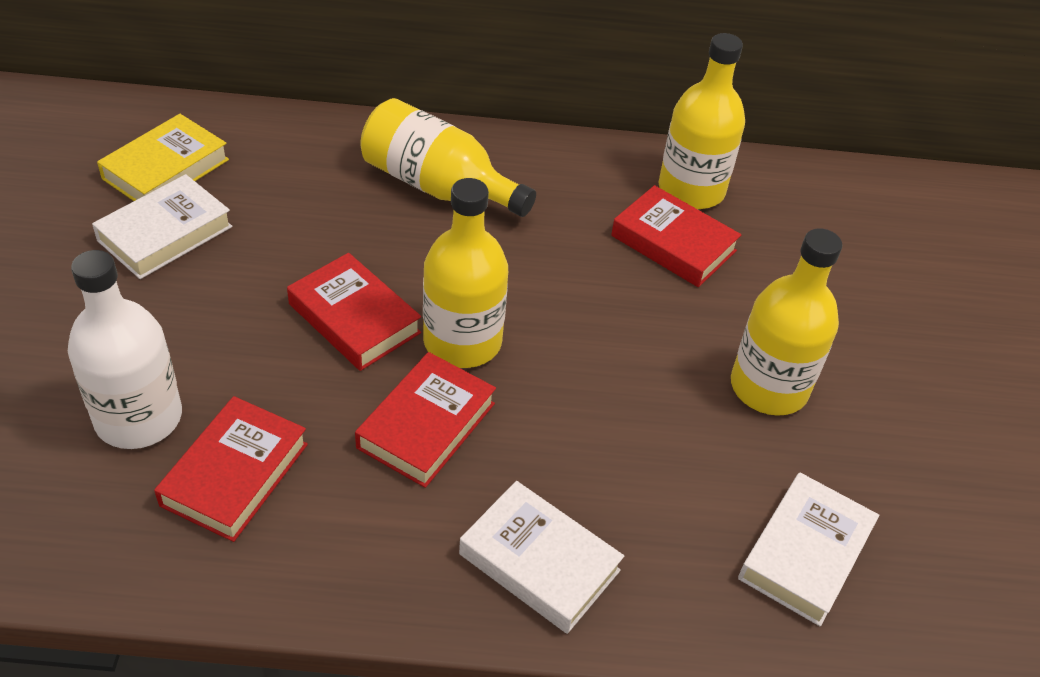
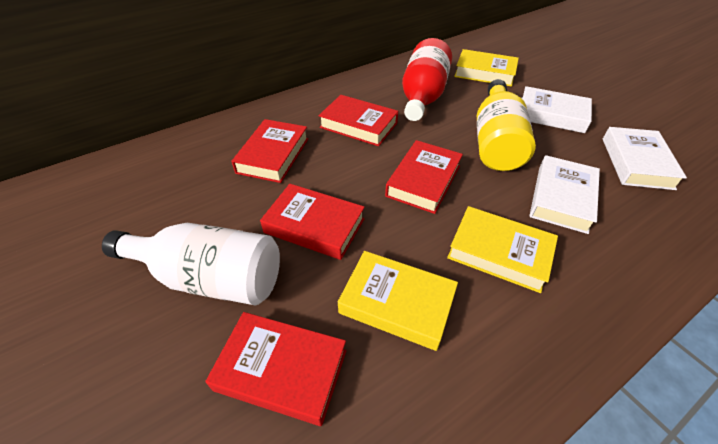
red book: 4 -> 5
red bottle: 0 -> 1
yellow book: 1 -> 3
yellow bottle: 4 -> 1

